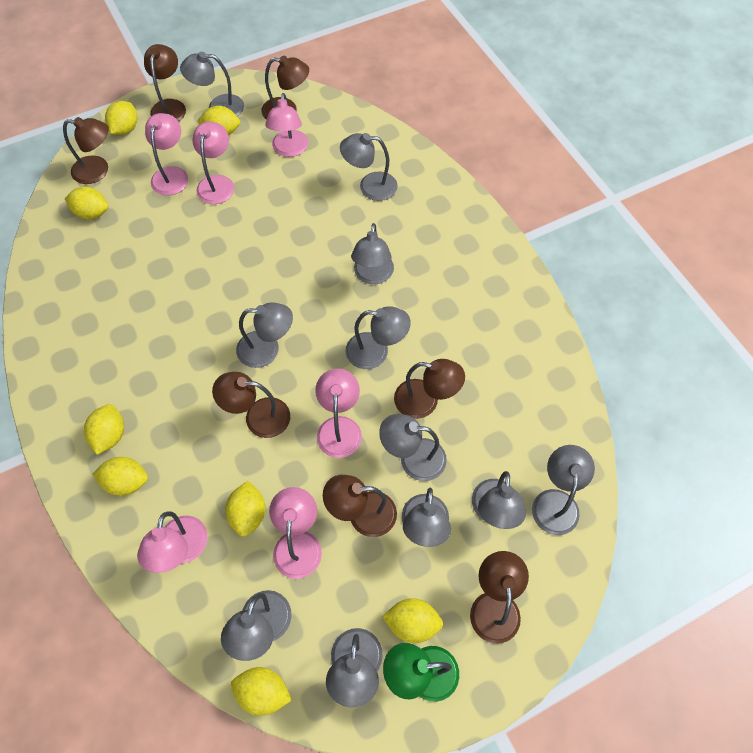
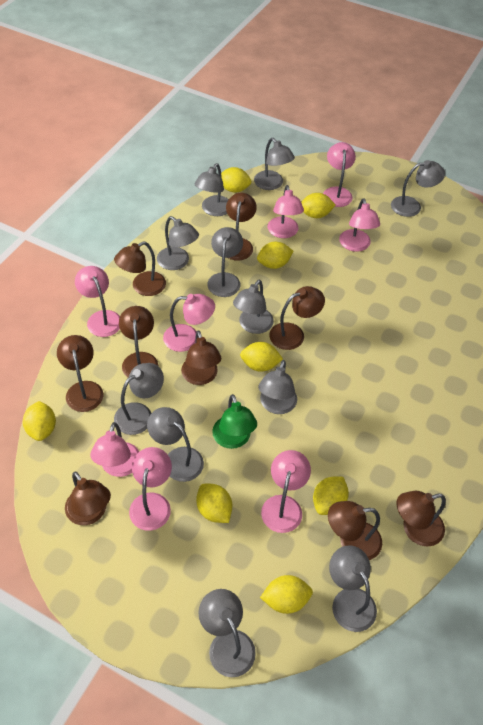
brown lamp: 7 -> 9
pink lamp: 6 -> 8

